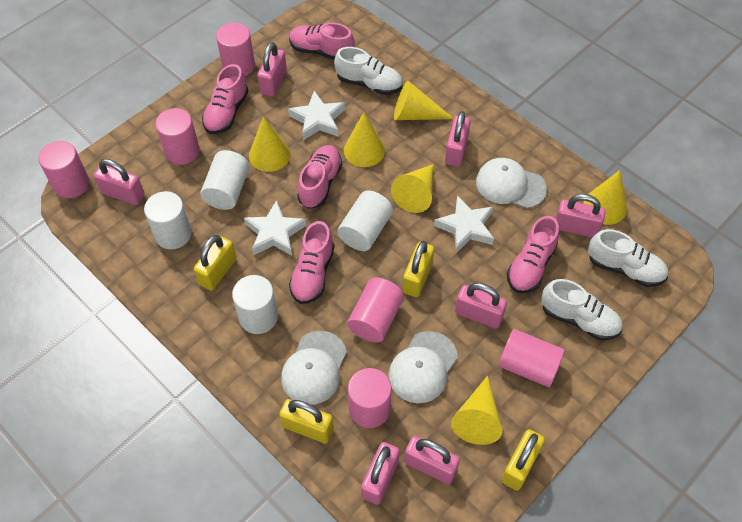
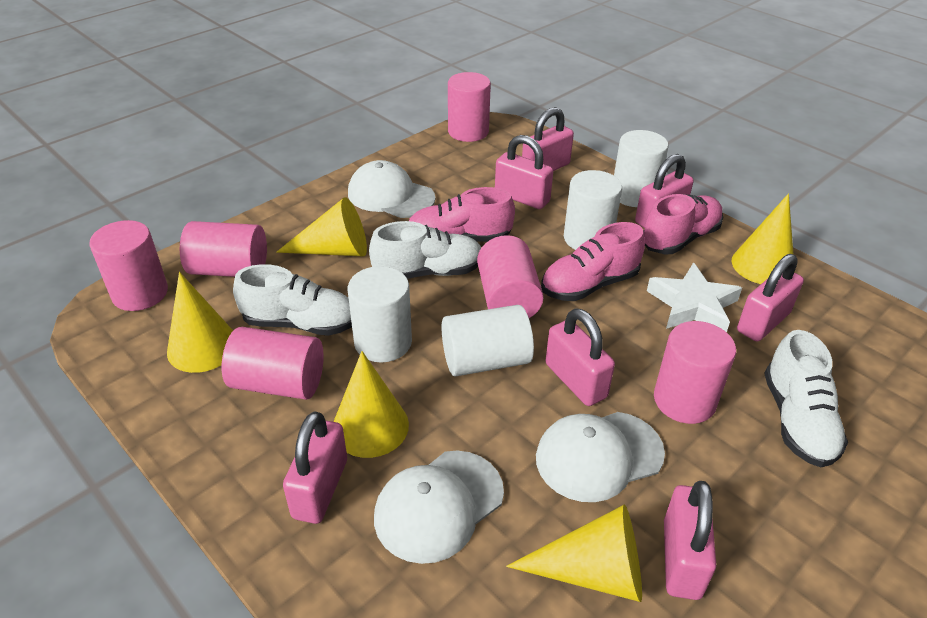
pink shoe: 5 -> 3
white star: 3 -> 1
yellow cone: 6 -> 5
yellow padlock: 4 -> 0

